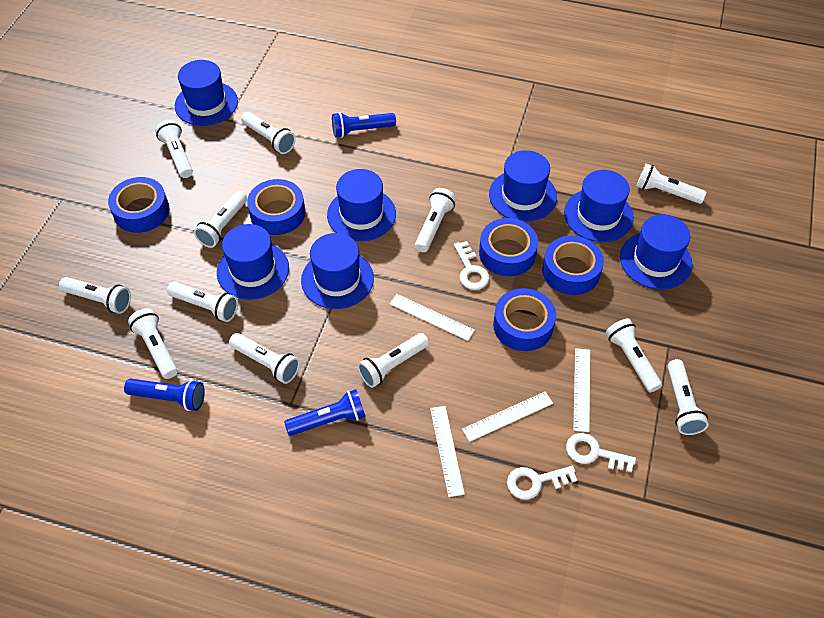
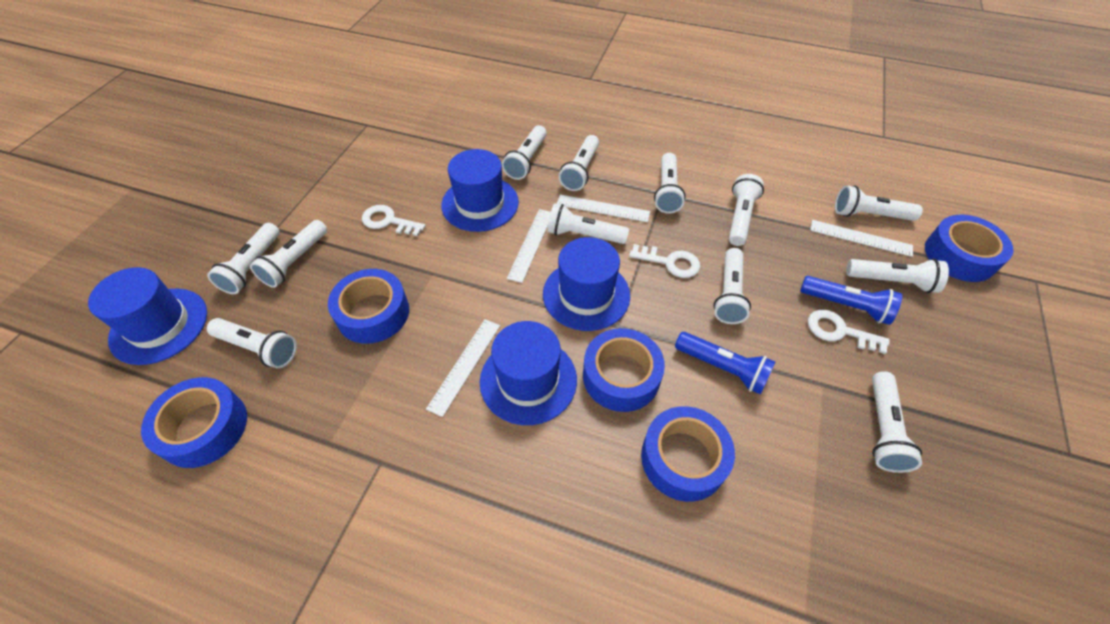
blue flashlight: 3 -> 2
blue hat: 7 -> 4

